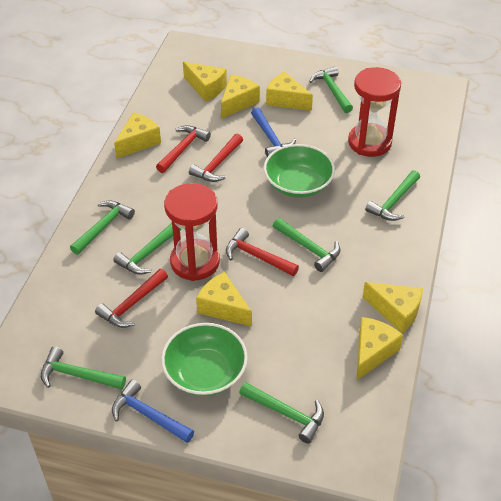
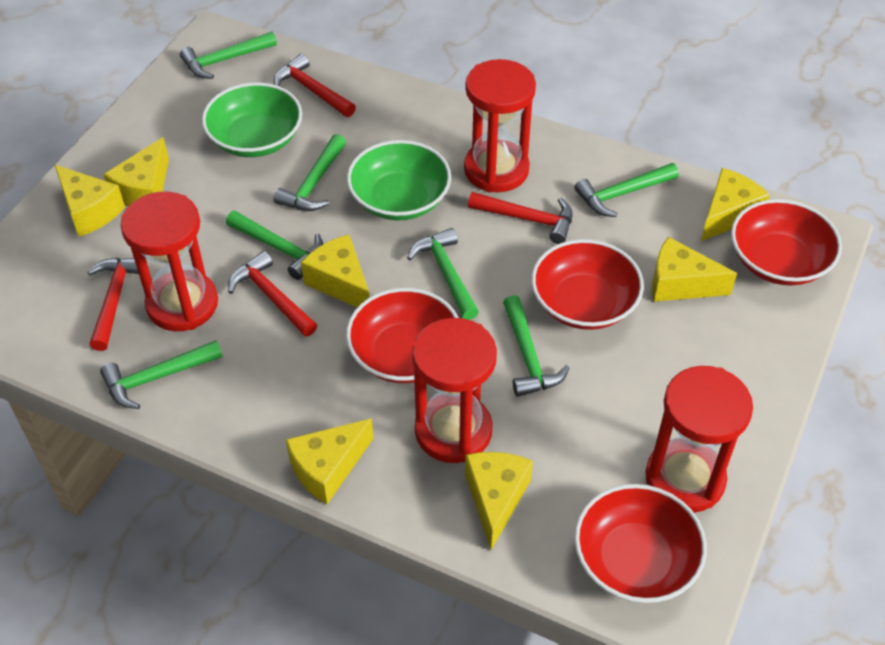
blue hammer: 2 -> 0
red bowl: 0 -> 4
red hourglass: 2 -> 4

